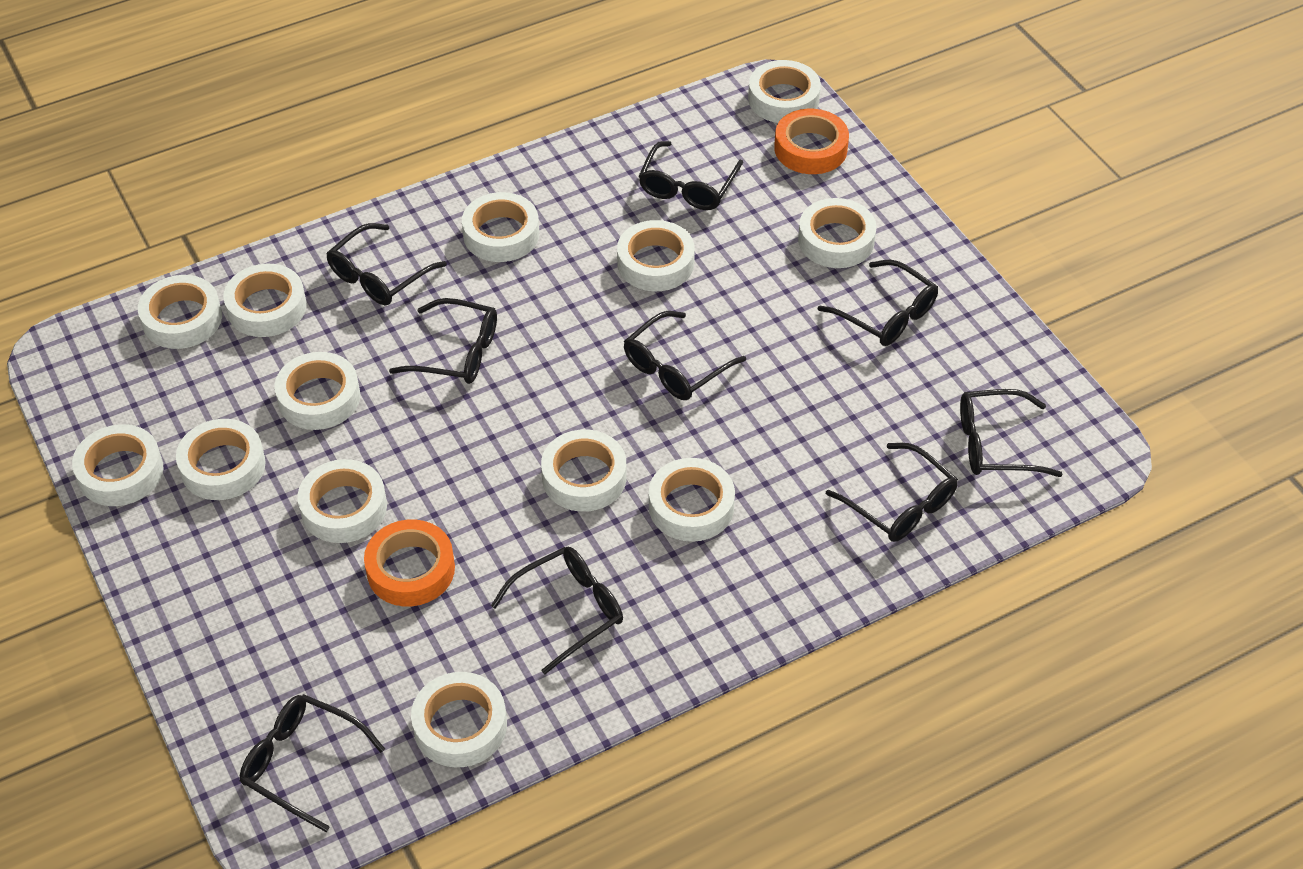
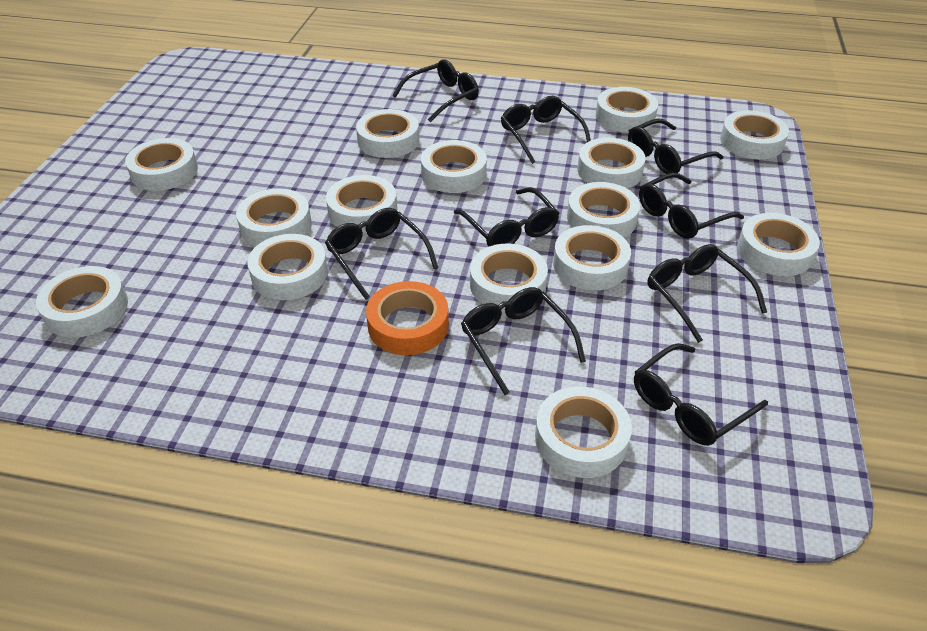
orange tape: 2 -> 1
white tape: 13 -> 15

